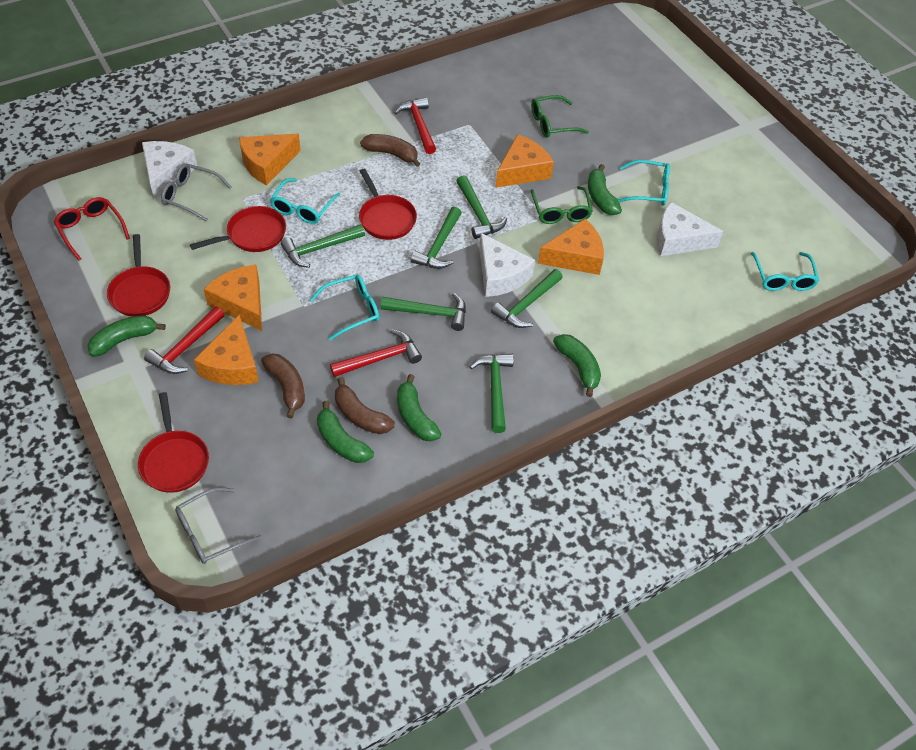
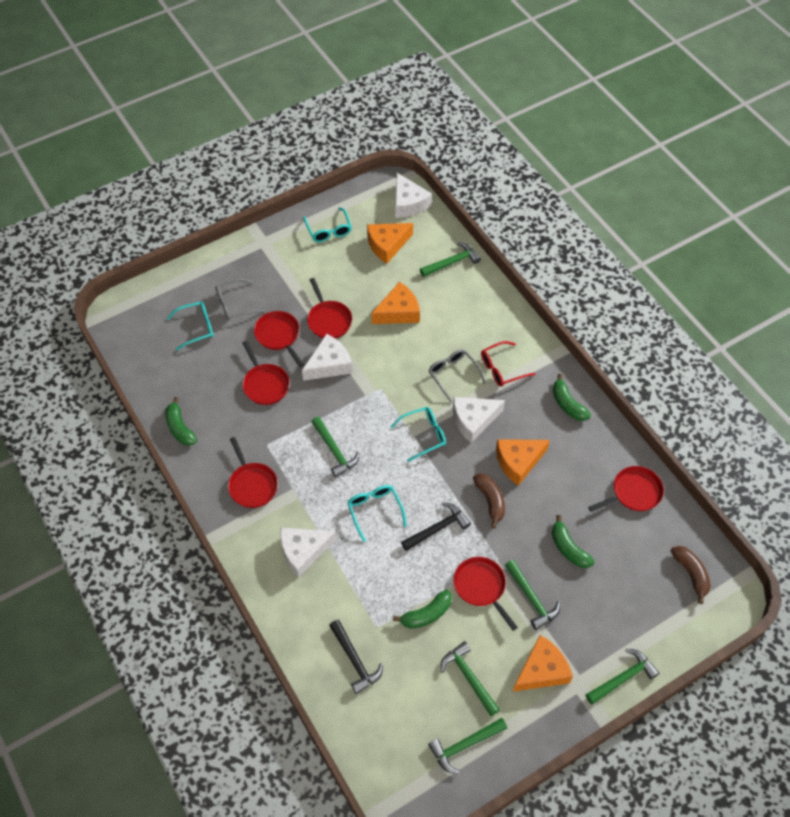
black hammer: 0 -> 2
brown banana: 3 -> 2
green banana: 5 -> 4
green glasses: 2 -> 0
orange cheese: 5 -> 4
red hammer: 3 -> 0
red pan: 4 -> 6
white cheese: 3 -> 4

